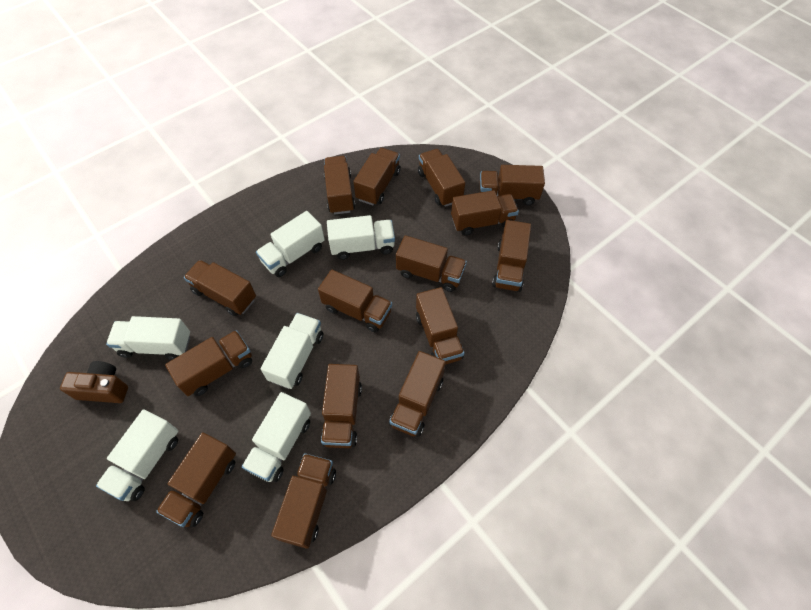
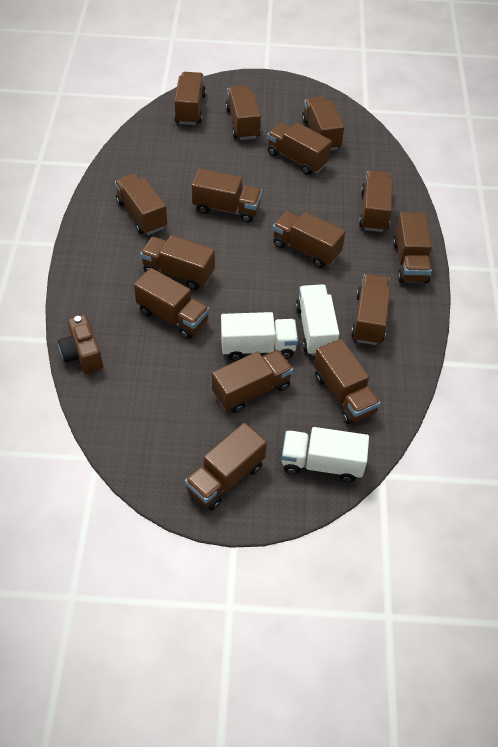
white truck: 6 -> 3

